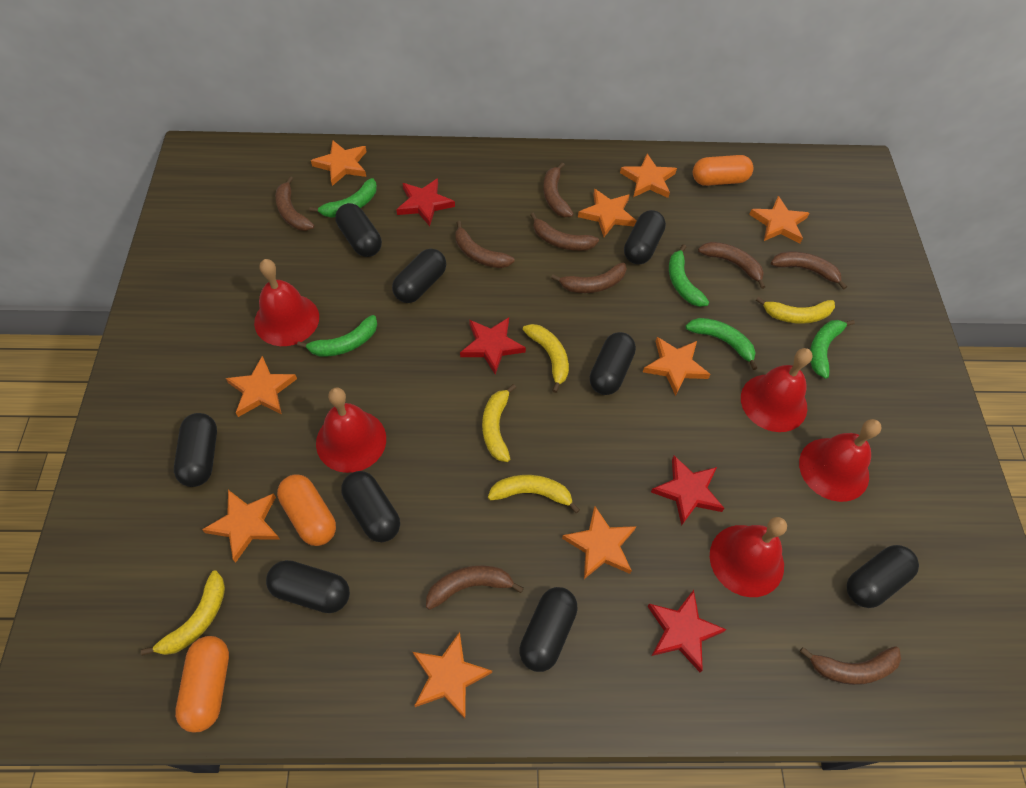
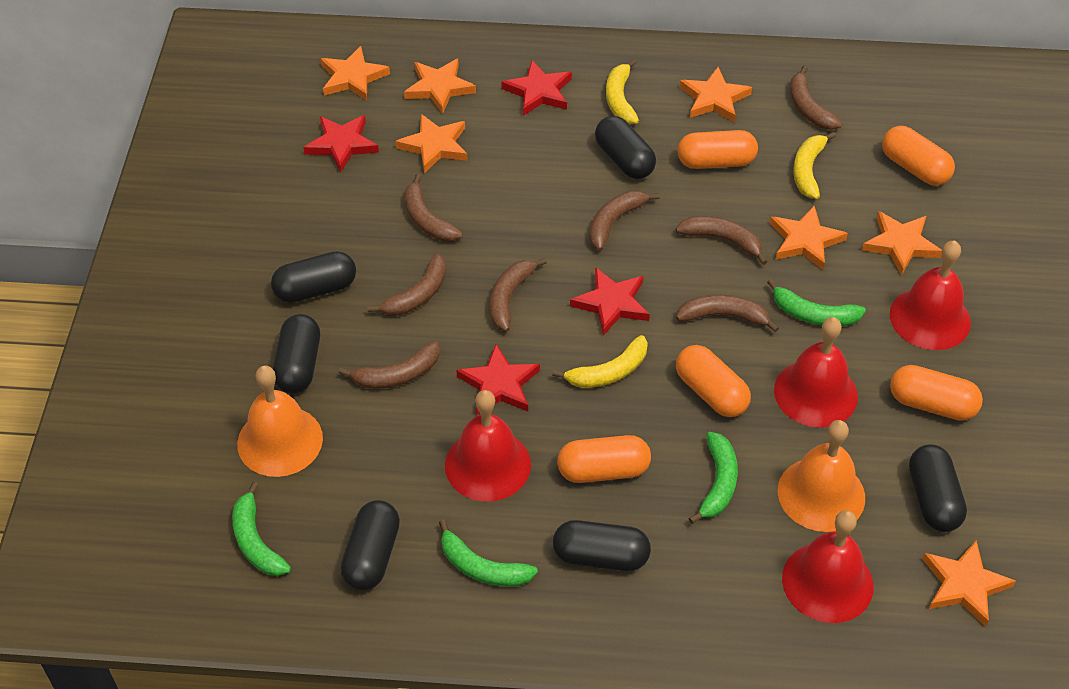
black capsule: 9 -> 6
brown banana: 9 -> 8
green banana: 5 -> 4
orange bell: 0 -> 2
orange capsule: 3 -> 5
orange star: 9 -> 7
red bell: 5 -> 4
yellow banana: 5 -> 3

